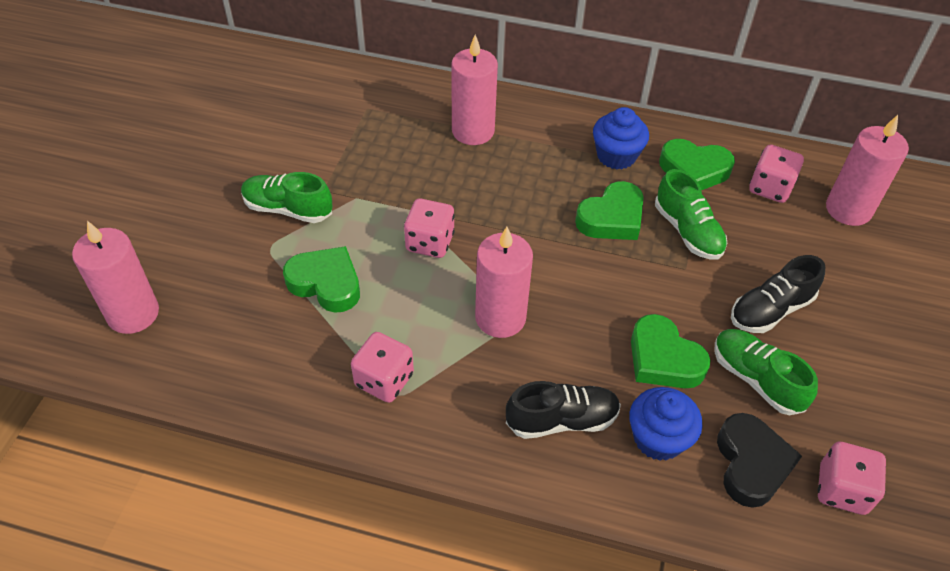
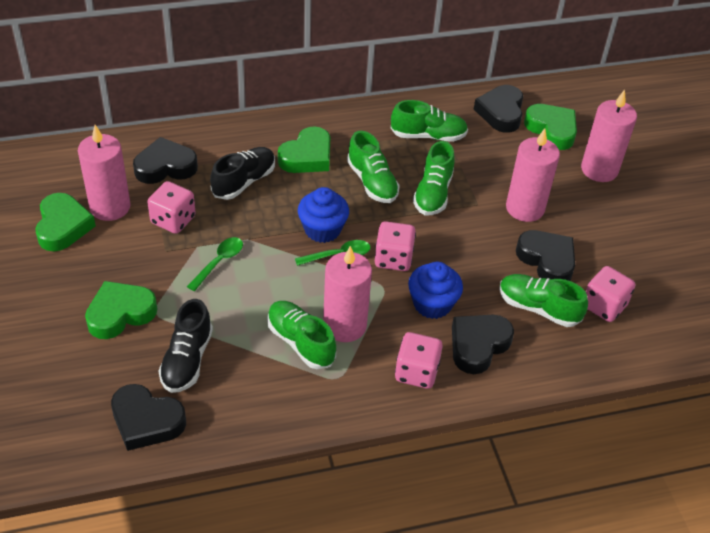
black heart: 1 -> 5
green shoe: 3 -> 5
green spoon: 0 -> 2

